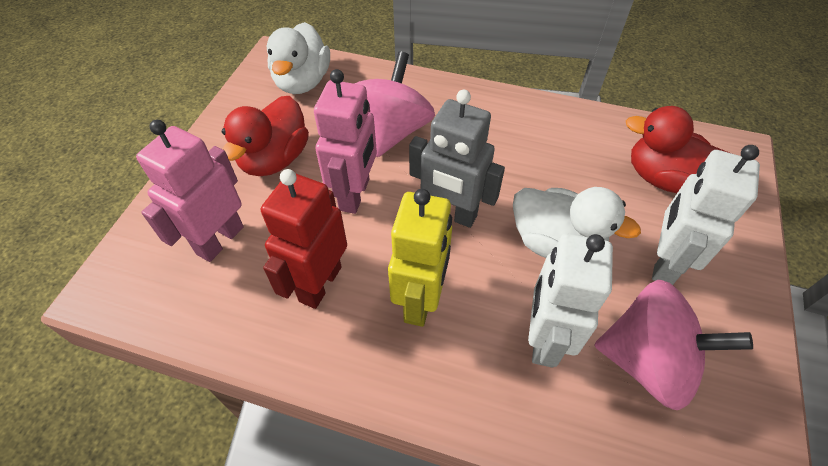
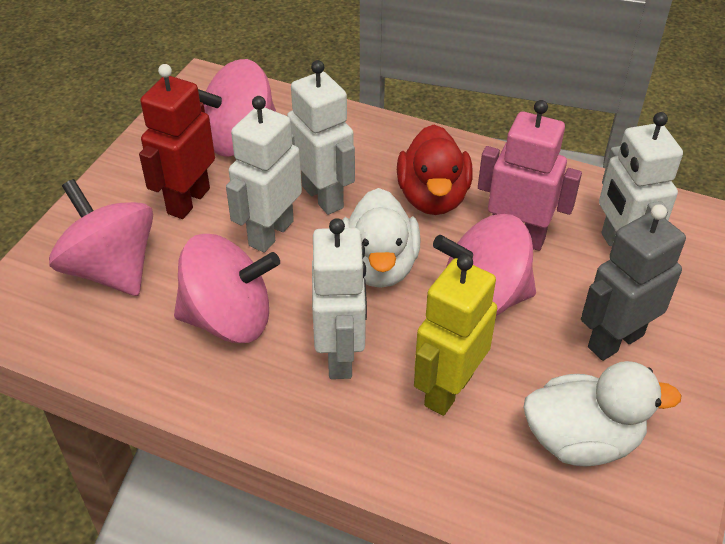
pink robot: 2 -> 1
pink spinning top: 2 -> 4
red duck: 2 -> 1
white robot: 2 -> 4

